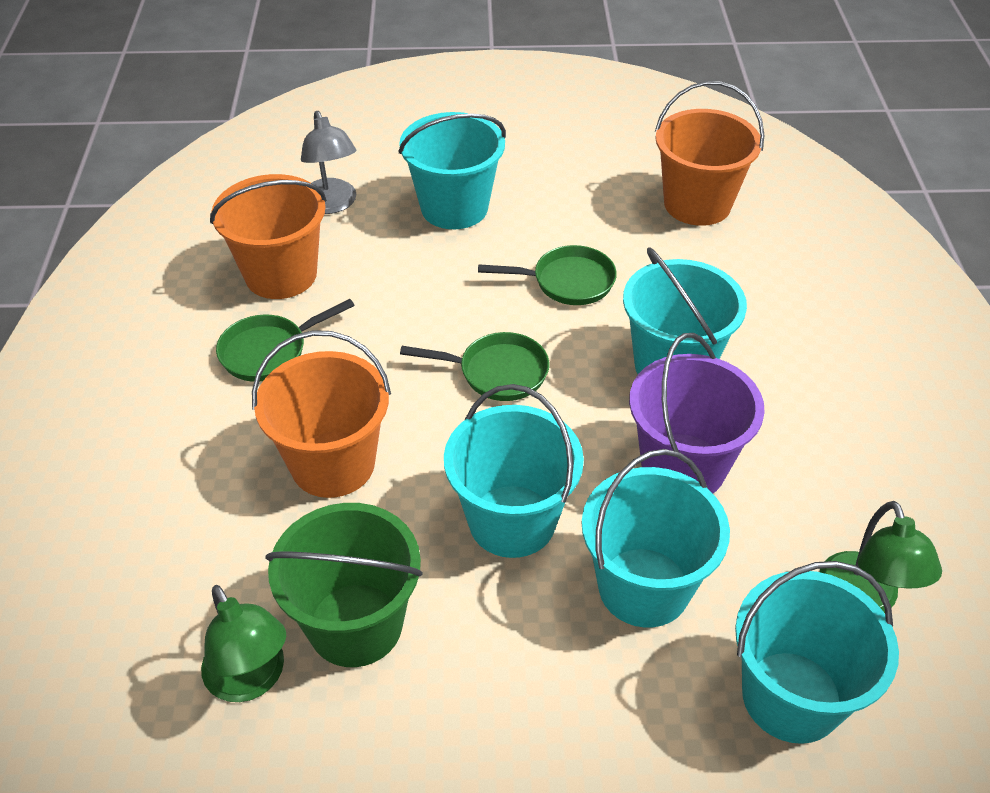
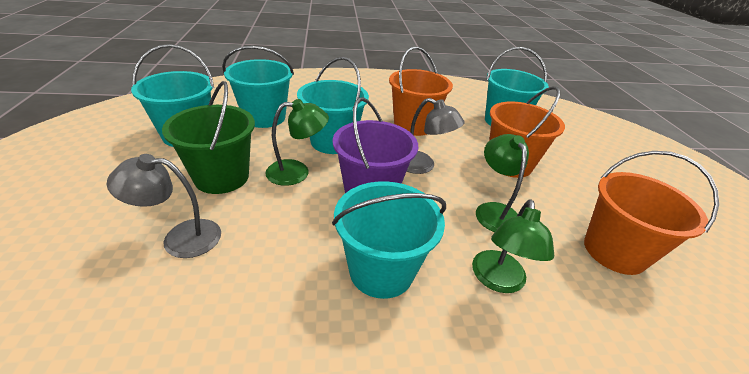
green lamp: 2 -> 3
green pan: 3 -> 0
grey lamp: 1 -> 2

